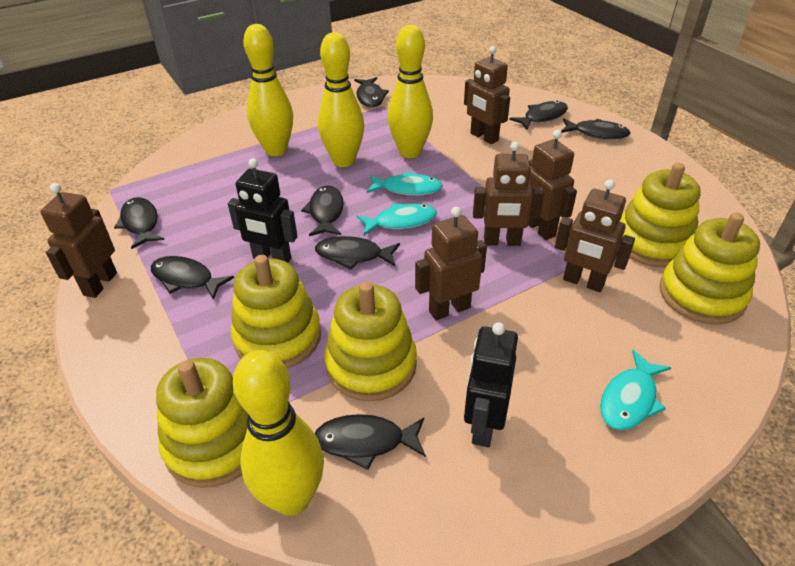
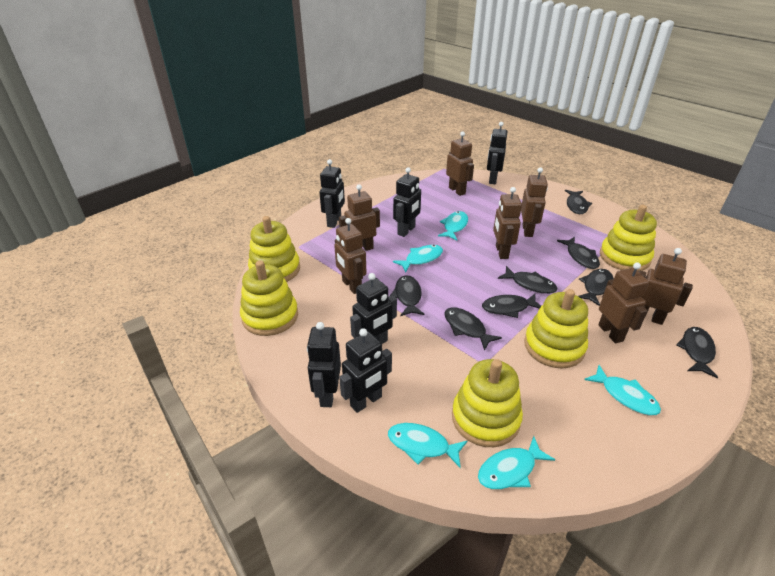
black robot: 2 -> 6
brown robot: 6 -> 7
turquoise fish: 3 -> 5
yellow bowling pin: 4 -> 0

